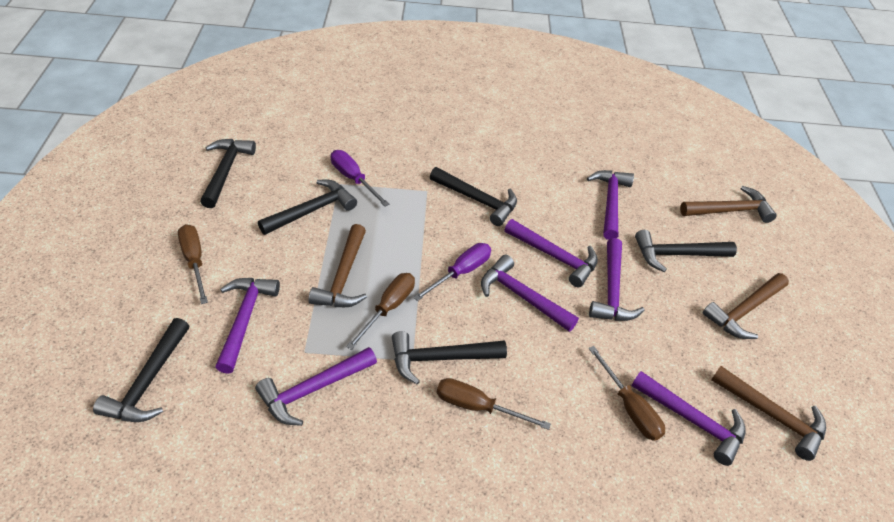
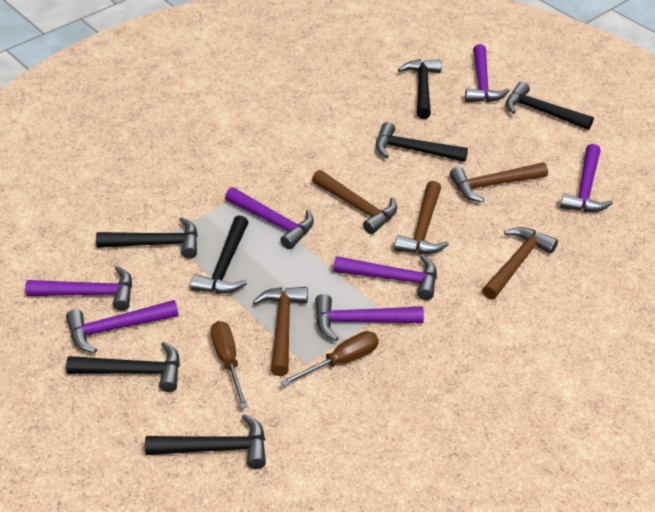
black hammer: 6 -> 7
brown hammer: 4 -> 5
brown screwdriver: 4 -> 2
purple screwdriver: 2 -> 0

